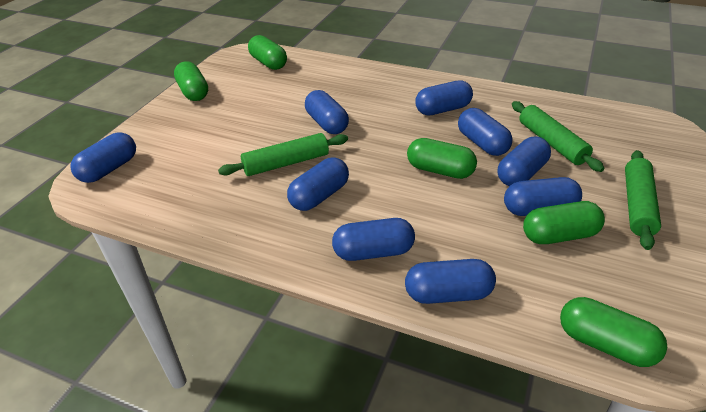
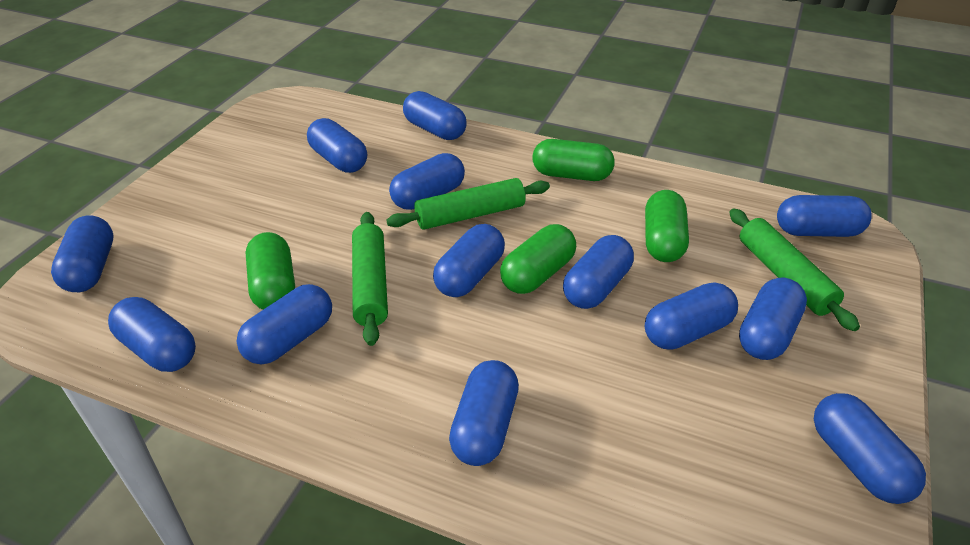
blue capsule: 9 -> 13
green capsule: 5 -> 4

